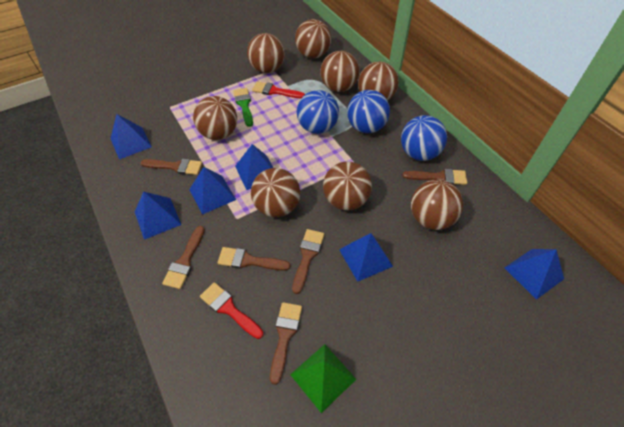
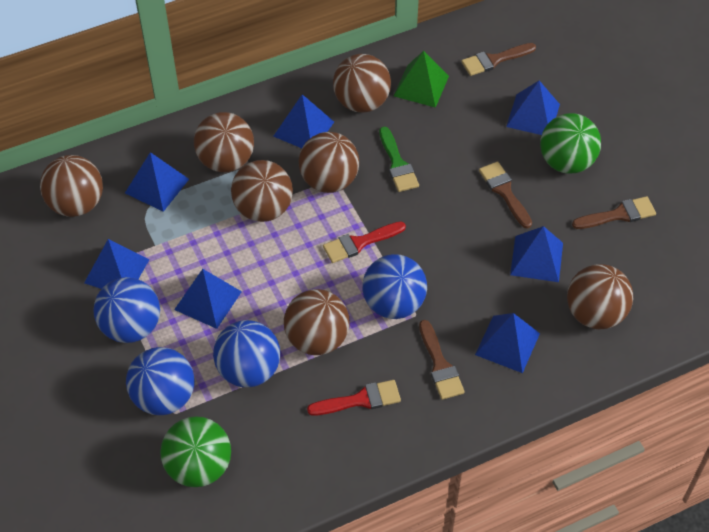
blue ball: 3 -> 4
blue pyramid: 6 -> 7
brown ball: 8 -> 7
brown brush: 6 -> 4
green ball: 0 -> 2

